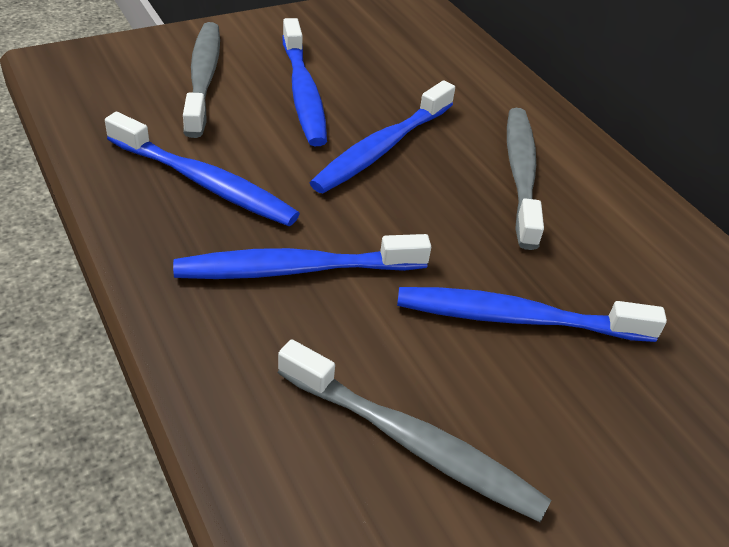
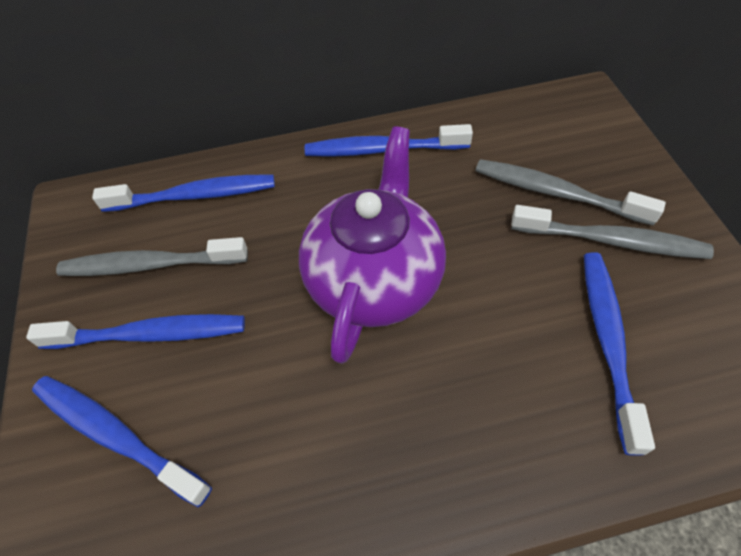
purple teapot: 0 -> 1

